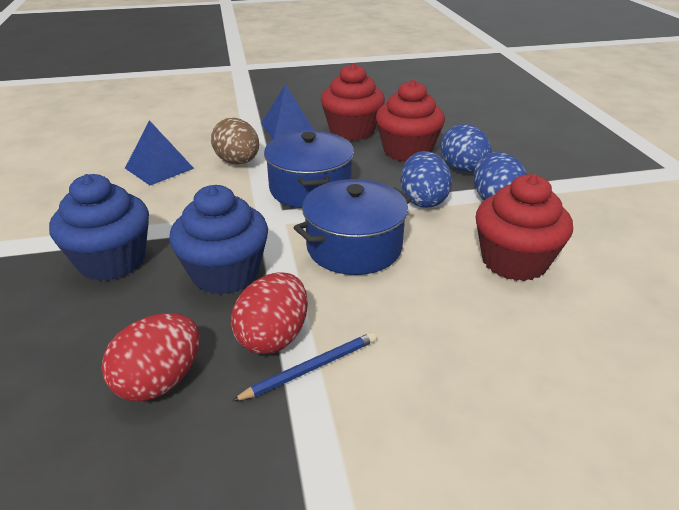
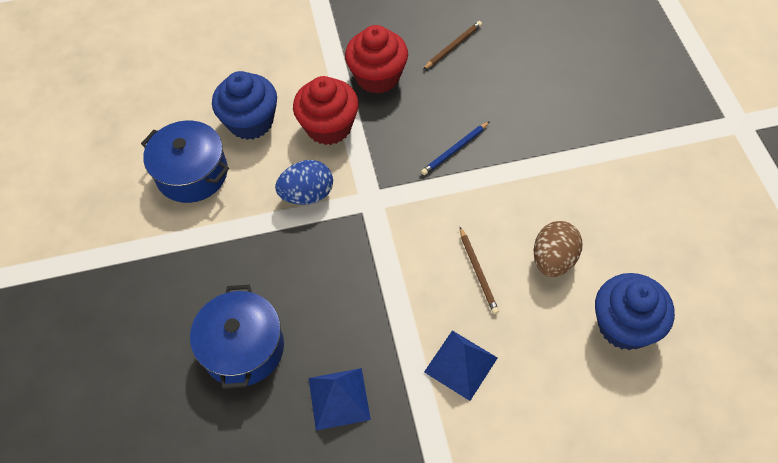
blue egg: 3 -> 1
brown pencil: 0 -> 2
red cupcake: 3 -> 2
red egg: 2 -> 0

